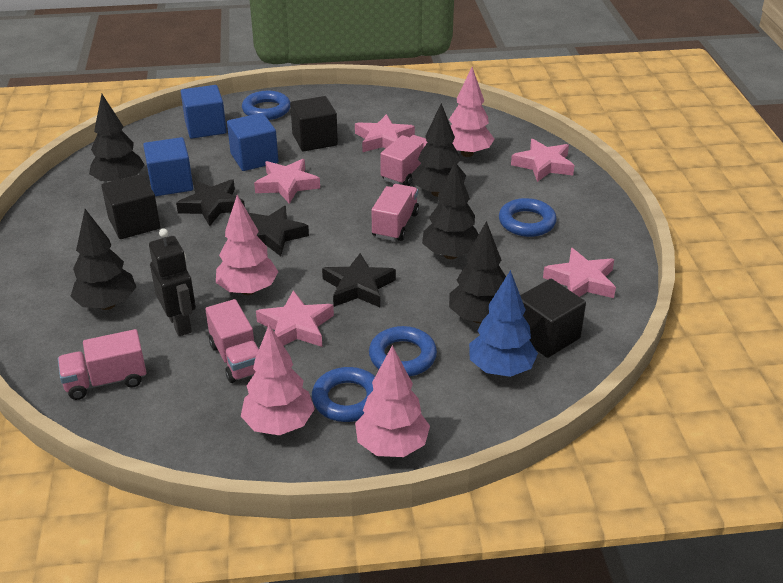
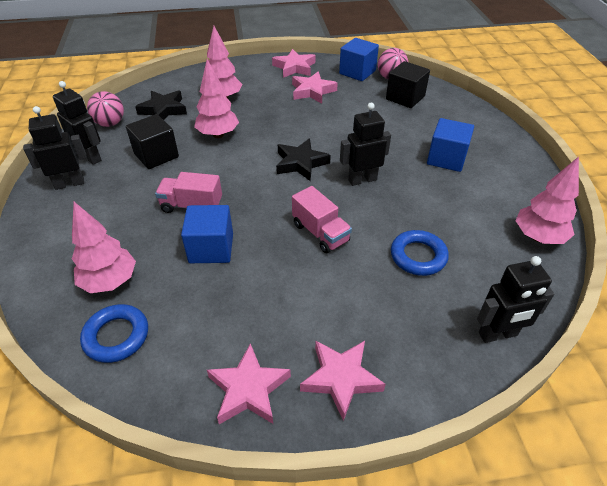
black cube: 3 -> 2
black robot: 1 -> 4
black star: 3 -> 2
black tree: 5 -> 0
blue ring: 4 -> 2
blue tree: 1 -> 0
pink ball: 0 -> 2
pink star: 5 -> 4
pink truck: 4 -> 2

